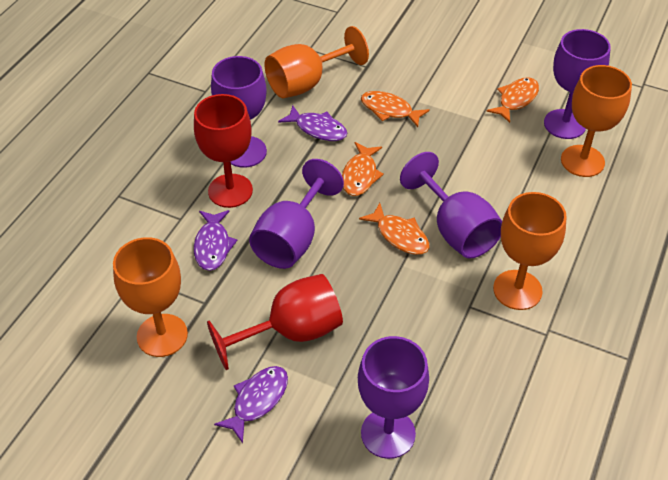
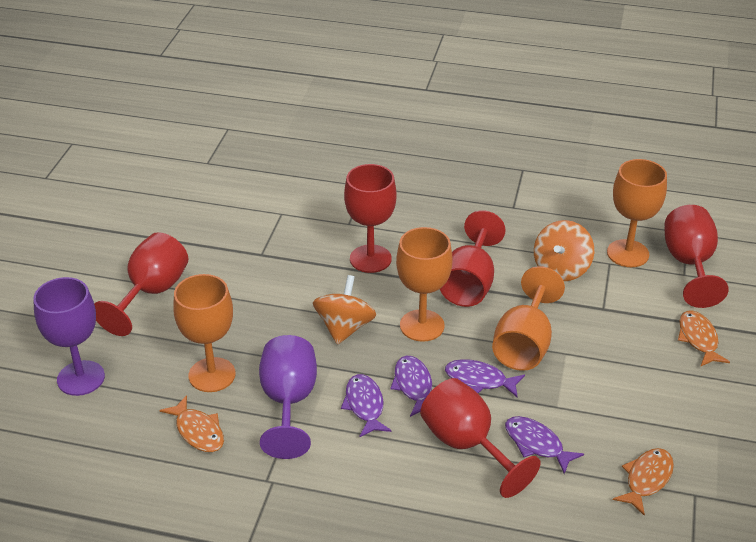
orange fish: 4 -> 3
orange spinning top: 0 -> 2
purple fish: 3 -> 4
purple goblet: 5 -> 2
red goblet: 2 -> 5

